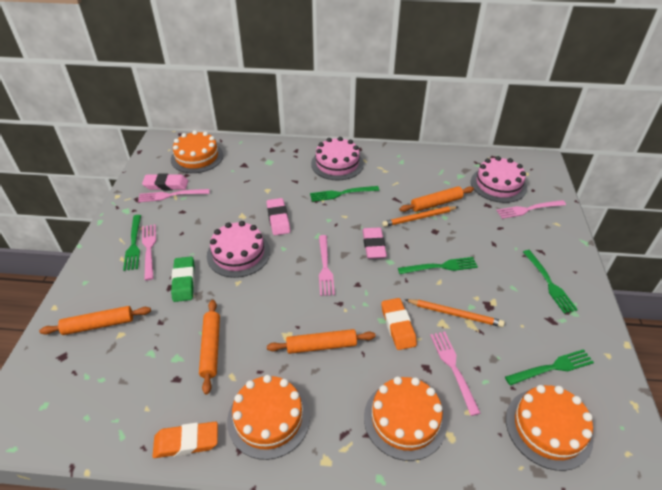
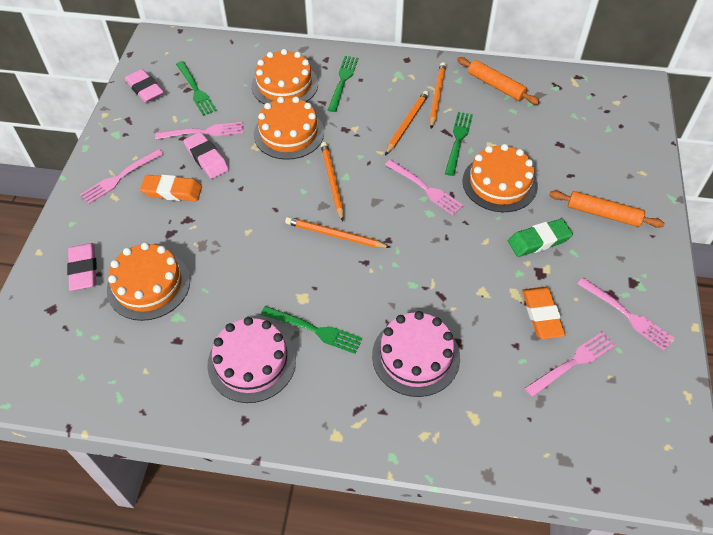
green fork: 5 -> 4
orange pencil: 2 -> 4
orange rolling pin: 4 -> 2
pink cake: 3 -> 2

